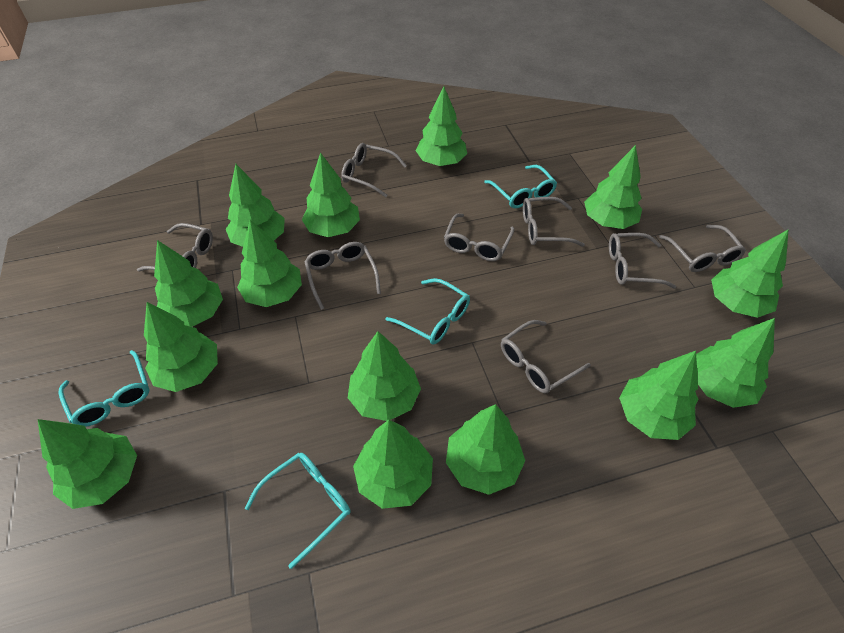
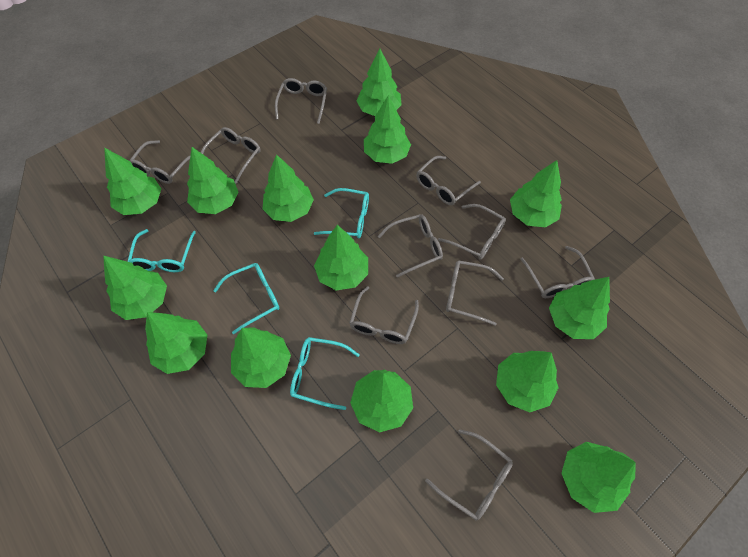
grey glasses: 8 -> 10

